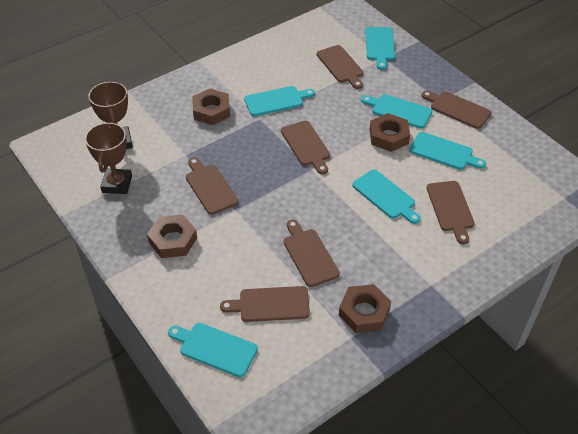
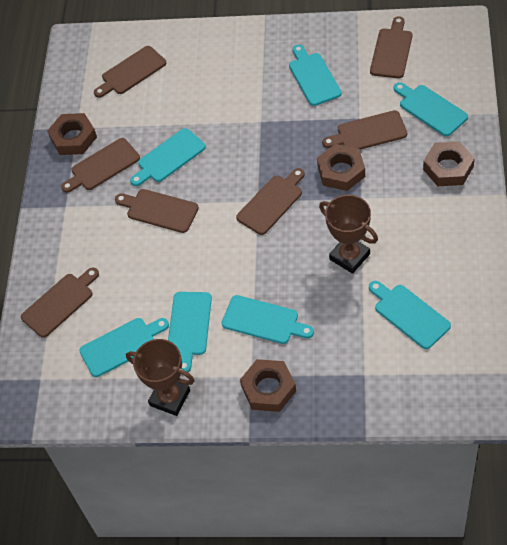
turquoise cutting board: 6 -> 7

